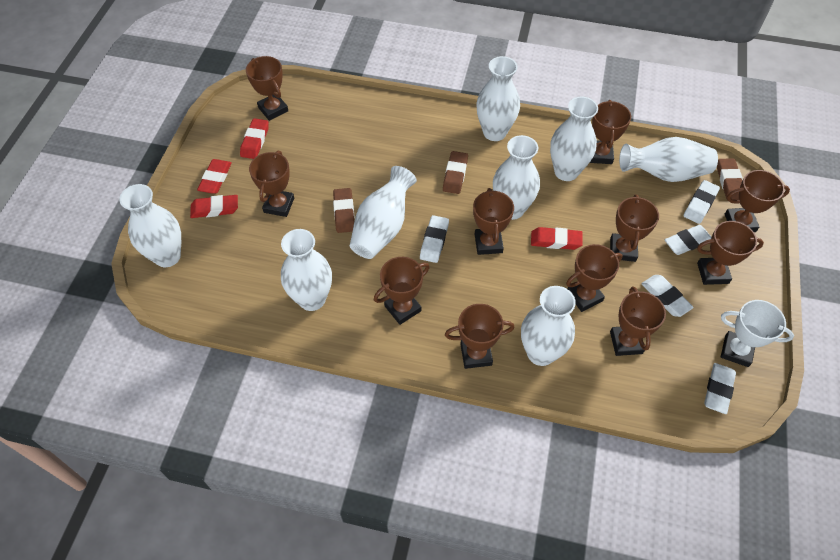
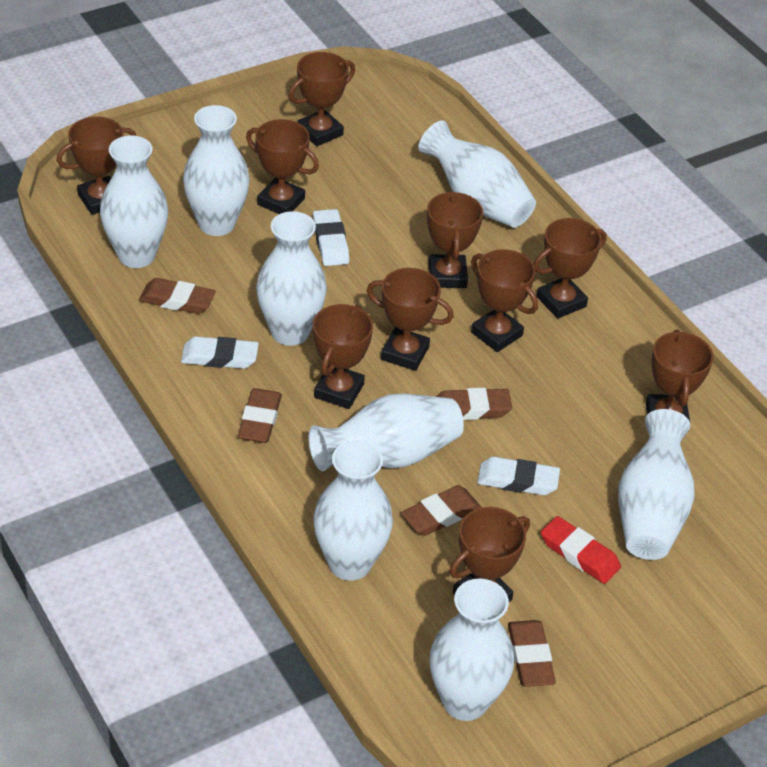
brown eraser: 3 -> 5
brown trophy: 11 -> 10
red eraser: 4 -> 1
white eraser: 5 -> 3
white trophy: 1 -> 0

